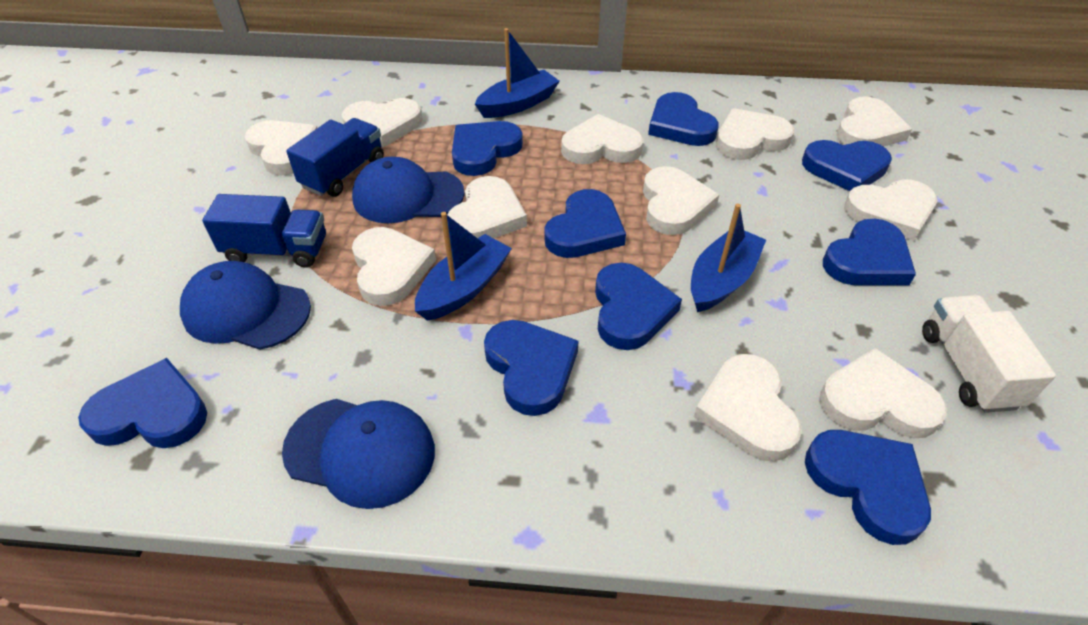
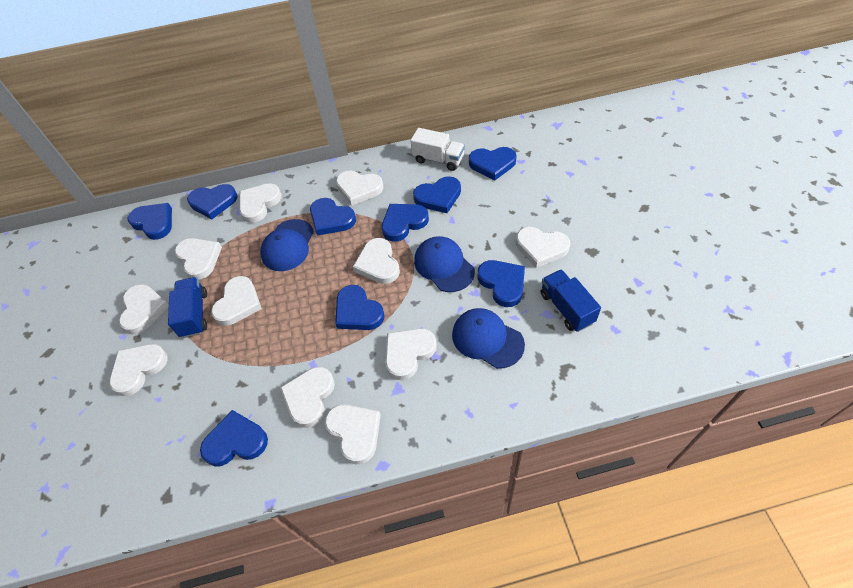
blue boat: 3 -> 0

